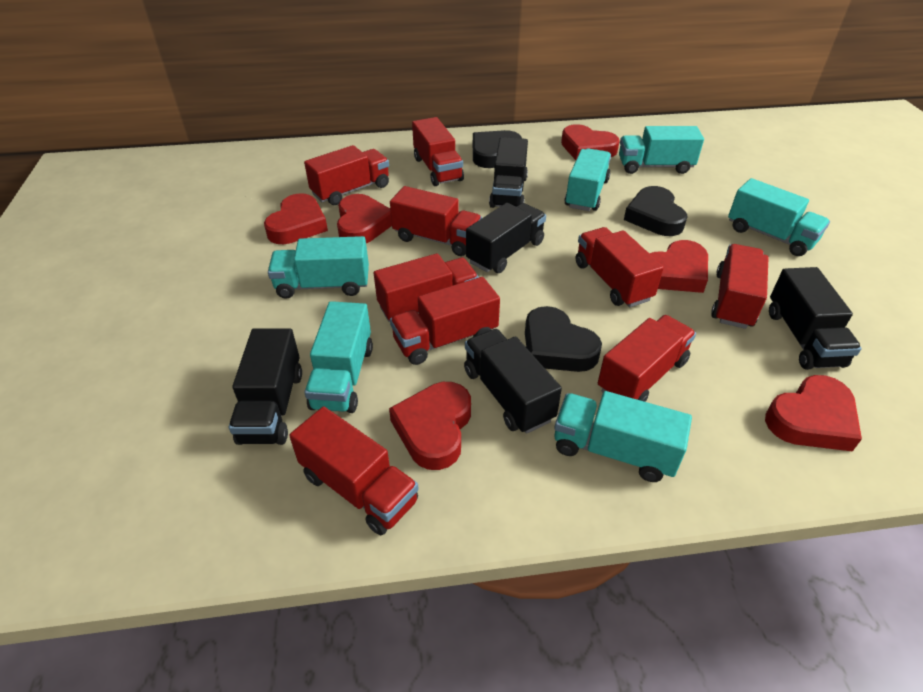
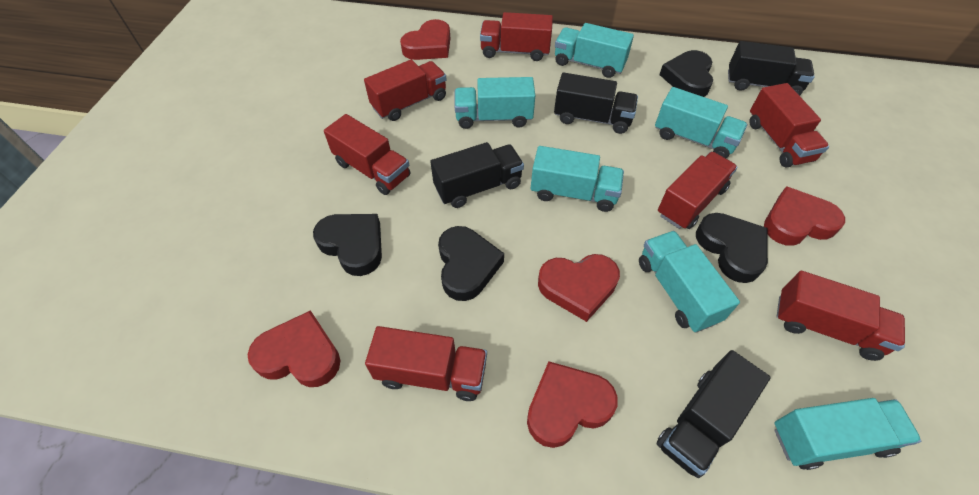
black heart: 3 -> 4
black truck: 5 -> 4
red heart: 6 -> 5
red truck: 9 -> 7

